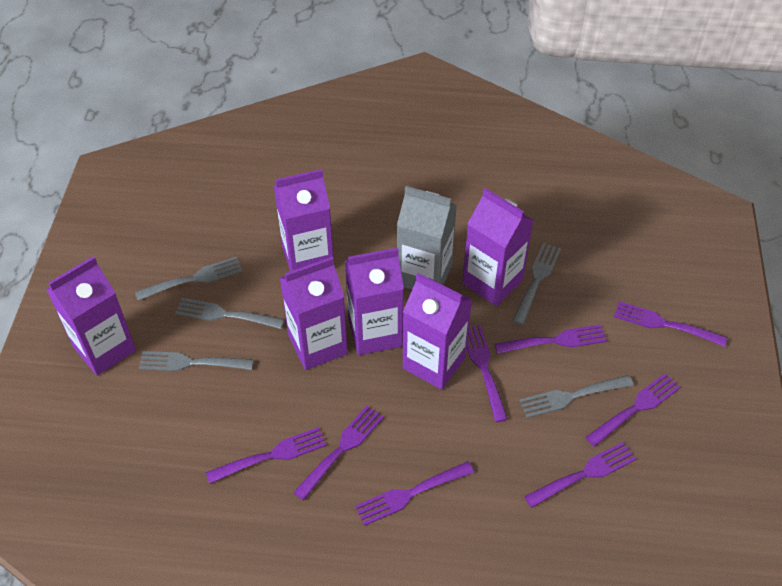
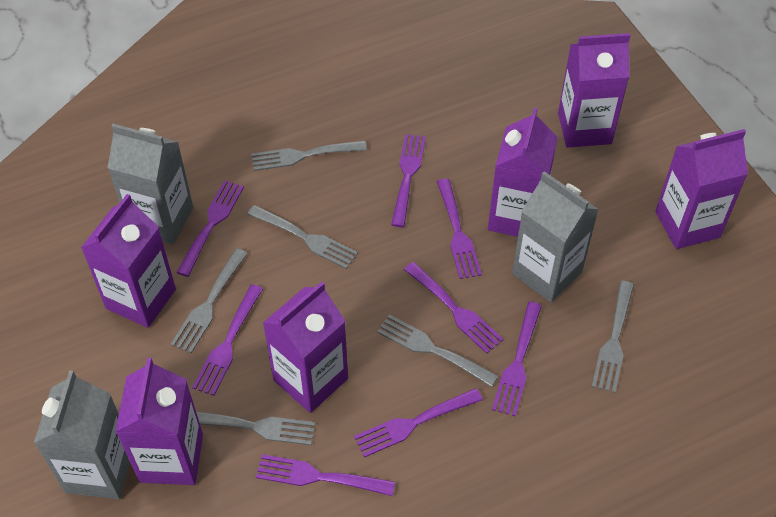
grey carton: 1 -> 3
grey fork: 5 -> 6

